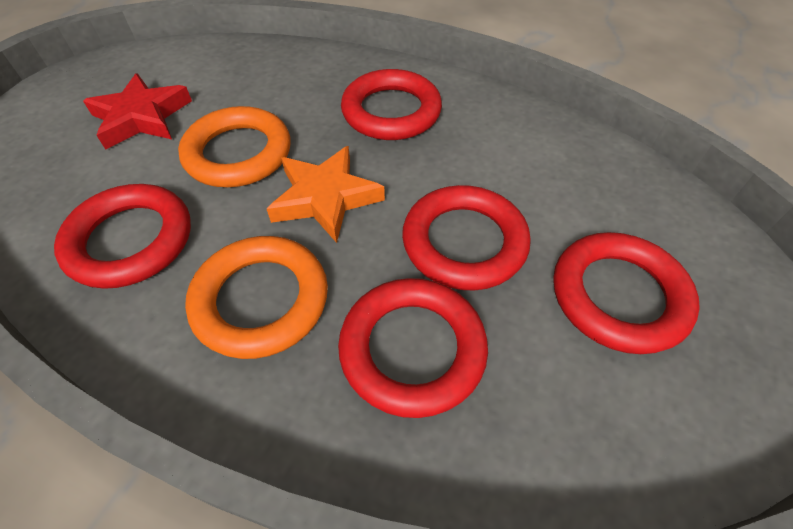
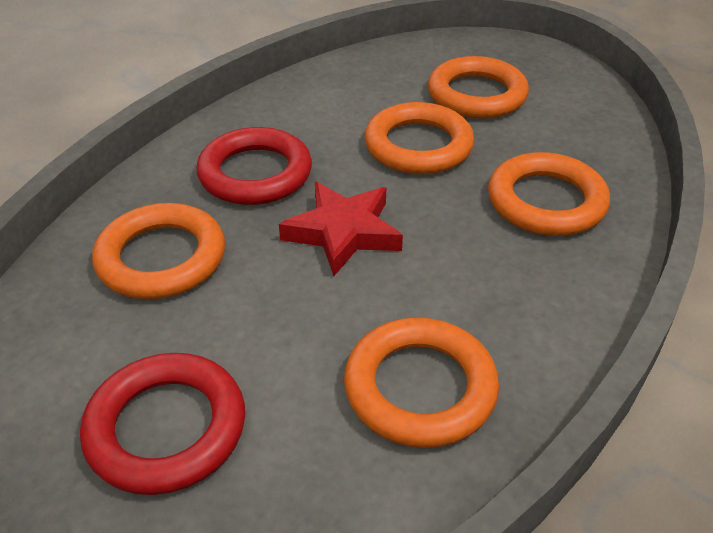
orange ring: 2 -> 5
orange star: 1 -> 0
red ring: 5 -> 2

